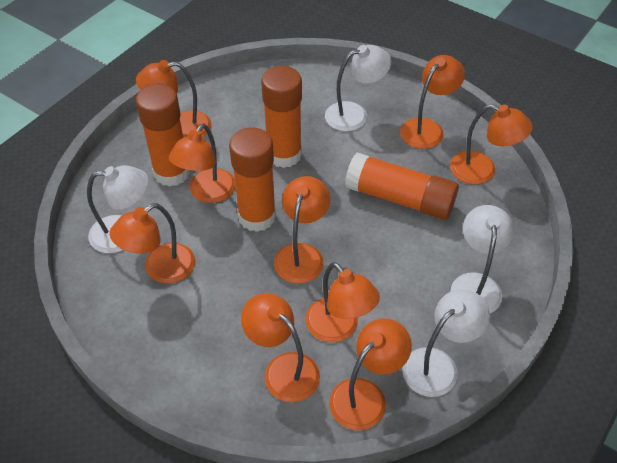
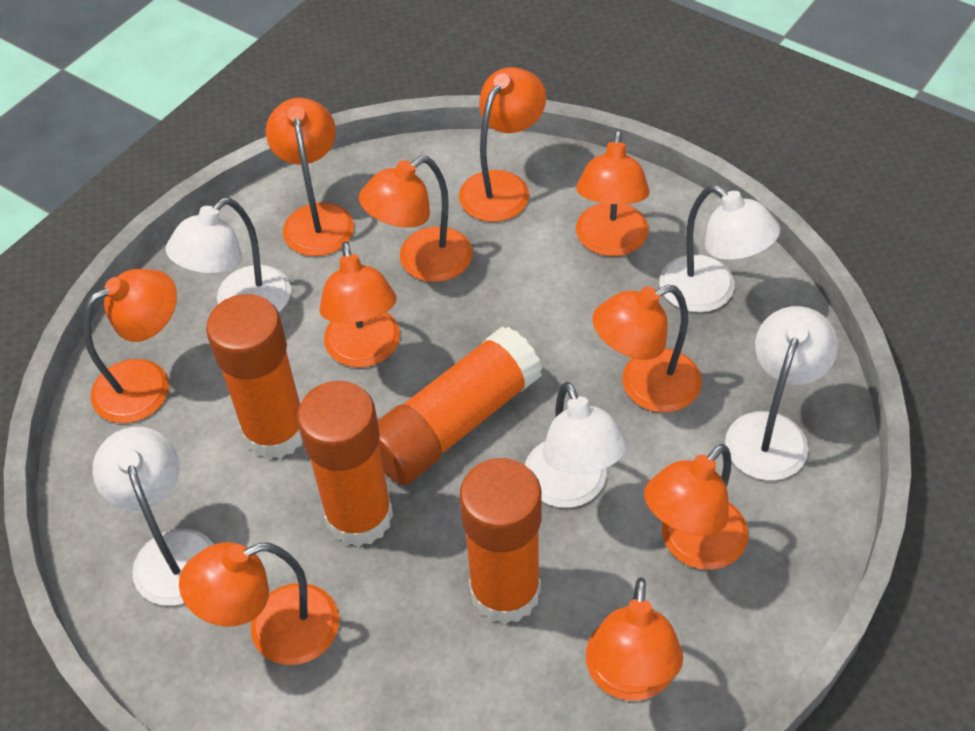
orange lamp: 9 -> 10
white lamp: 4 -> 5

